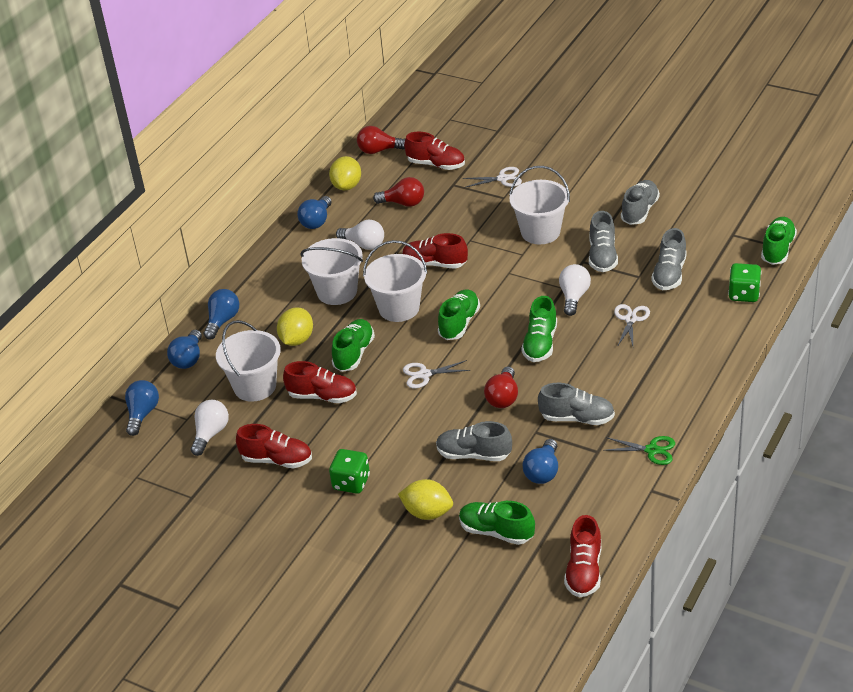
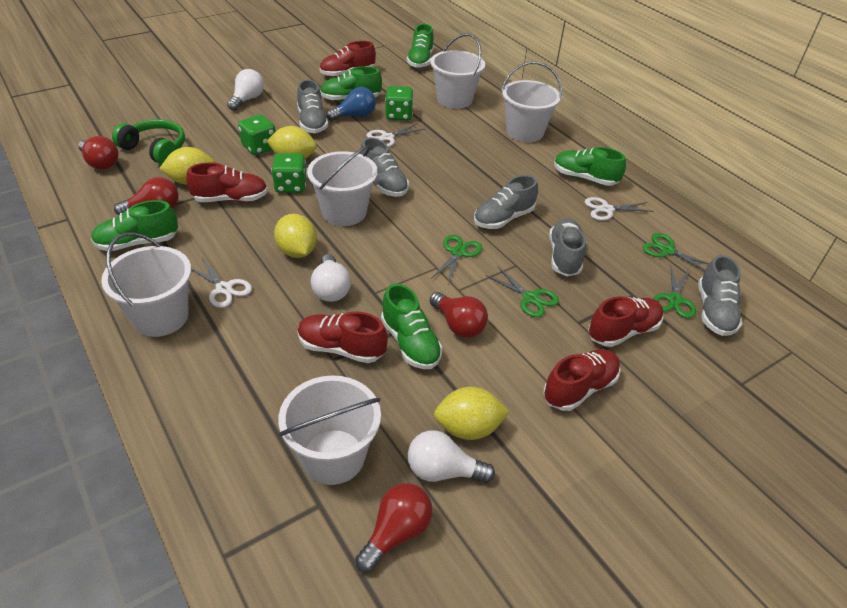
blue light bulb: 5 -> 1
green dice: 2 -> 3
green headphones: 0 -> 1
green scissors: 1 -> 4
red light bulb: 3 -> 4
white bucket: 4 -> 5
yellow lemon: 3 -> 4

